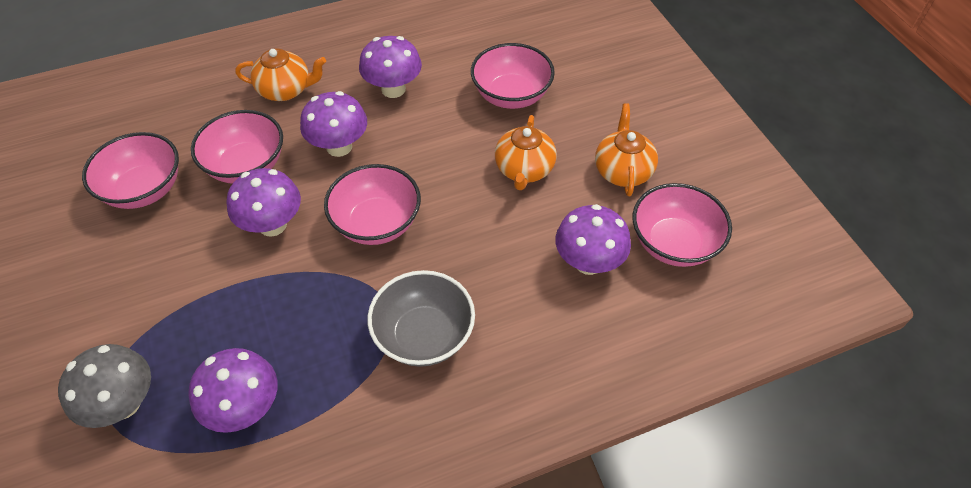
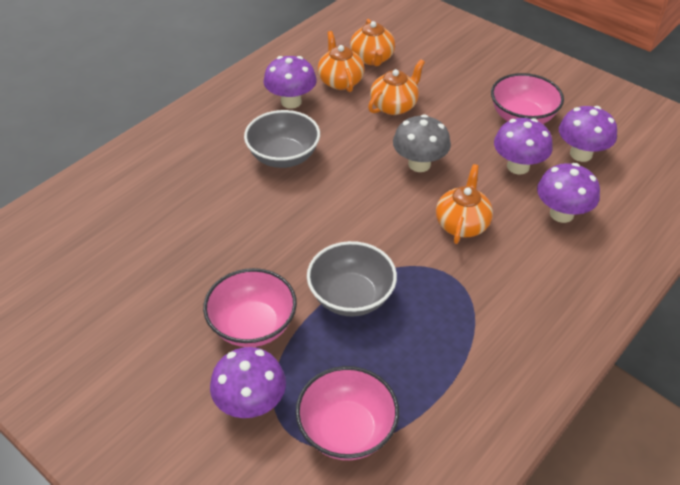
grey bowl: 1 -> 2
orange teapot: 3 -> 4
pink bowl: 5 -> 3

